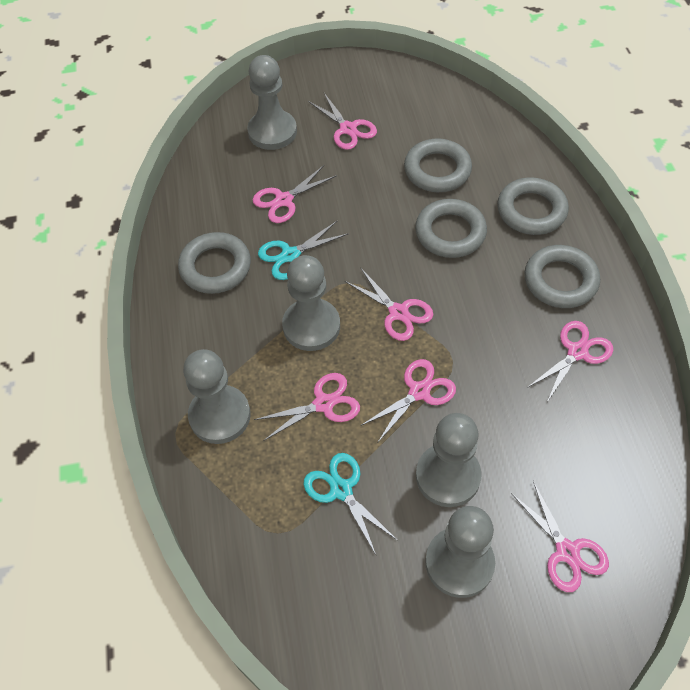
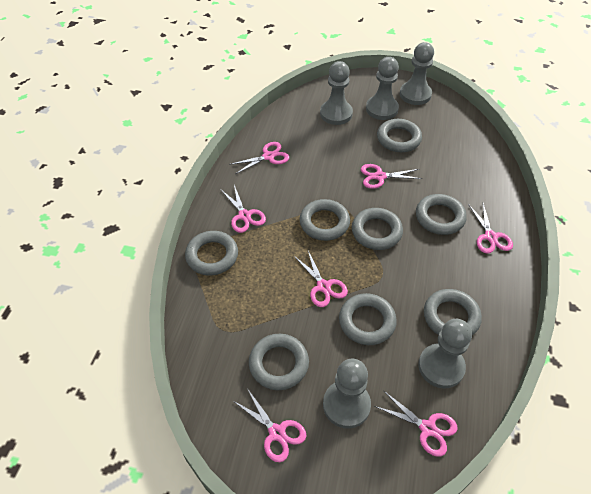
grey ring: 5 -> 8
turquoise scissors: 2 -> 0

